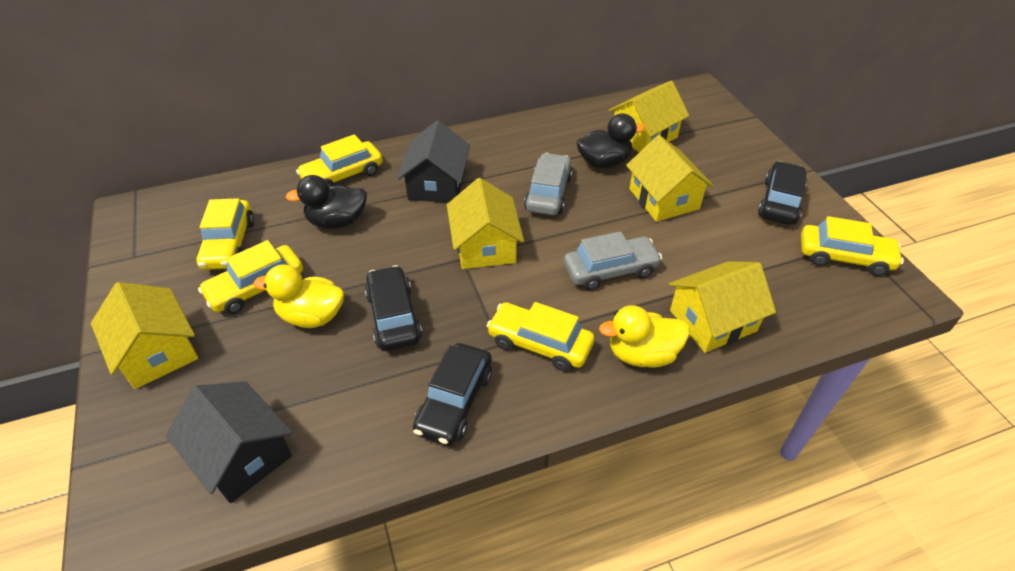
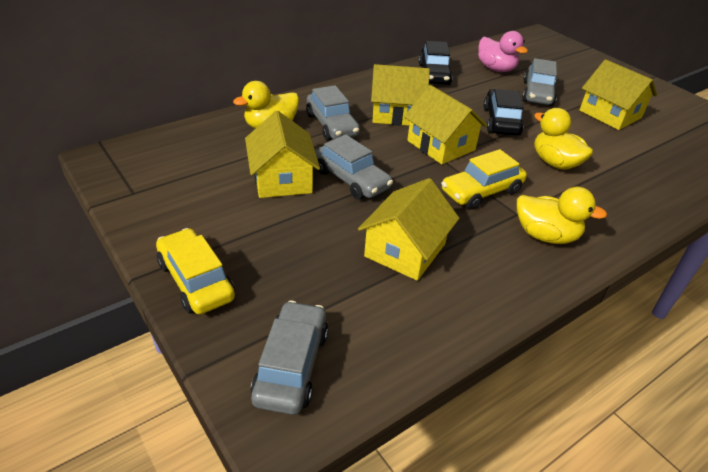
black car: 3 -> 2
black duck: 2 -> 0
black house: 2 -> 0
grey car: 2 -> 4
pink duck: 0 -> 1
yellow car: 5 -> 2
yellow duck: 2 -> 3

